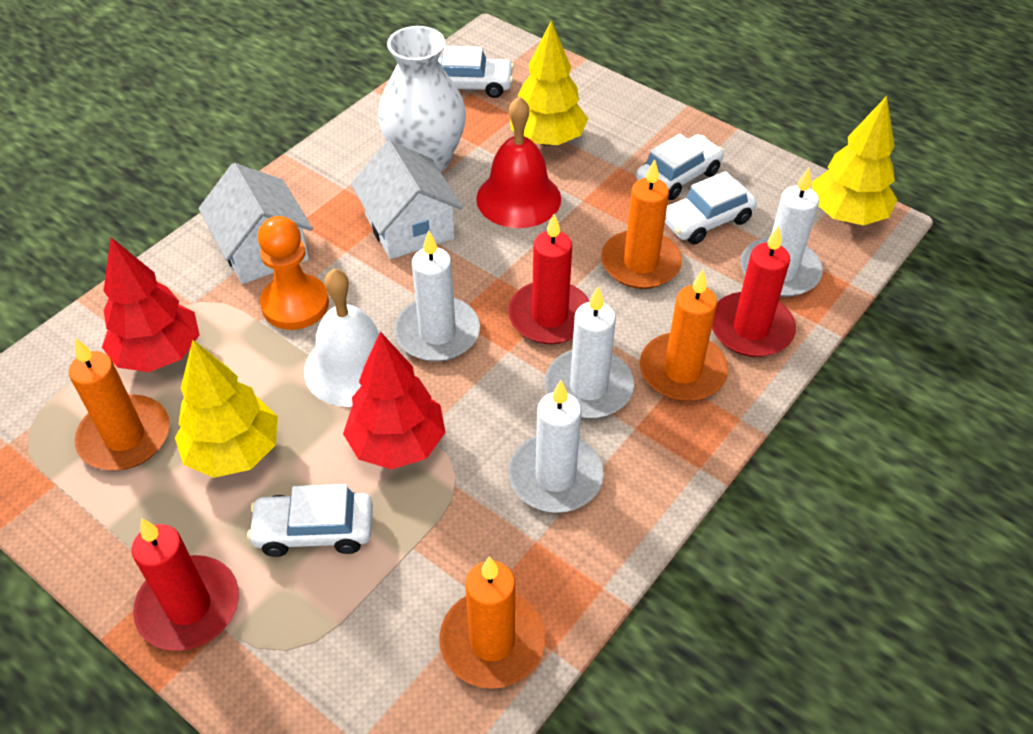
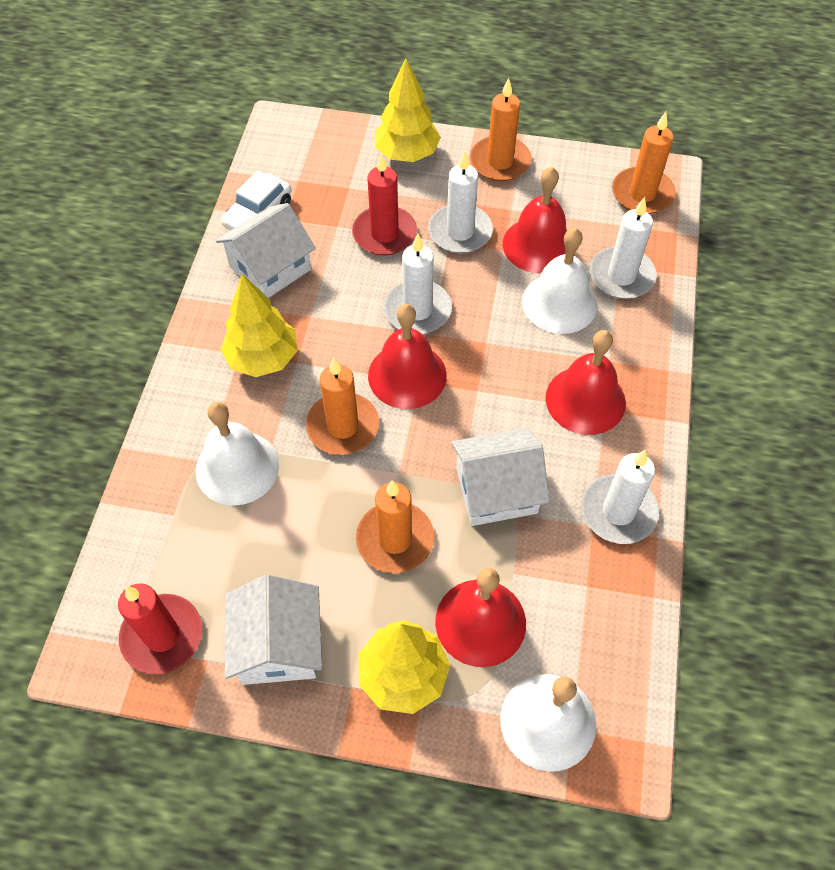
orange pawn: 1 -> 0
red bell: 1 -> 4
red candle: 3 -> 2
red tree: 2 -> 0
white bell: 1 -> 3
white car: 4 -> 1
white house: 2 -> 3
white vase: 1 -> 0

